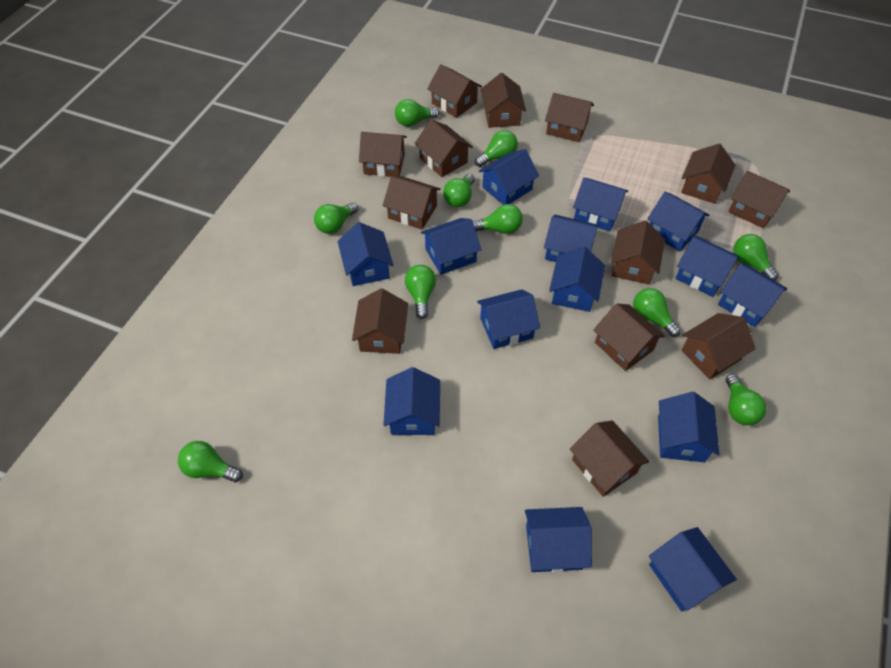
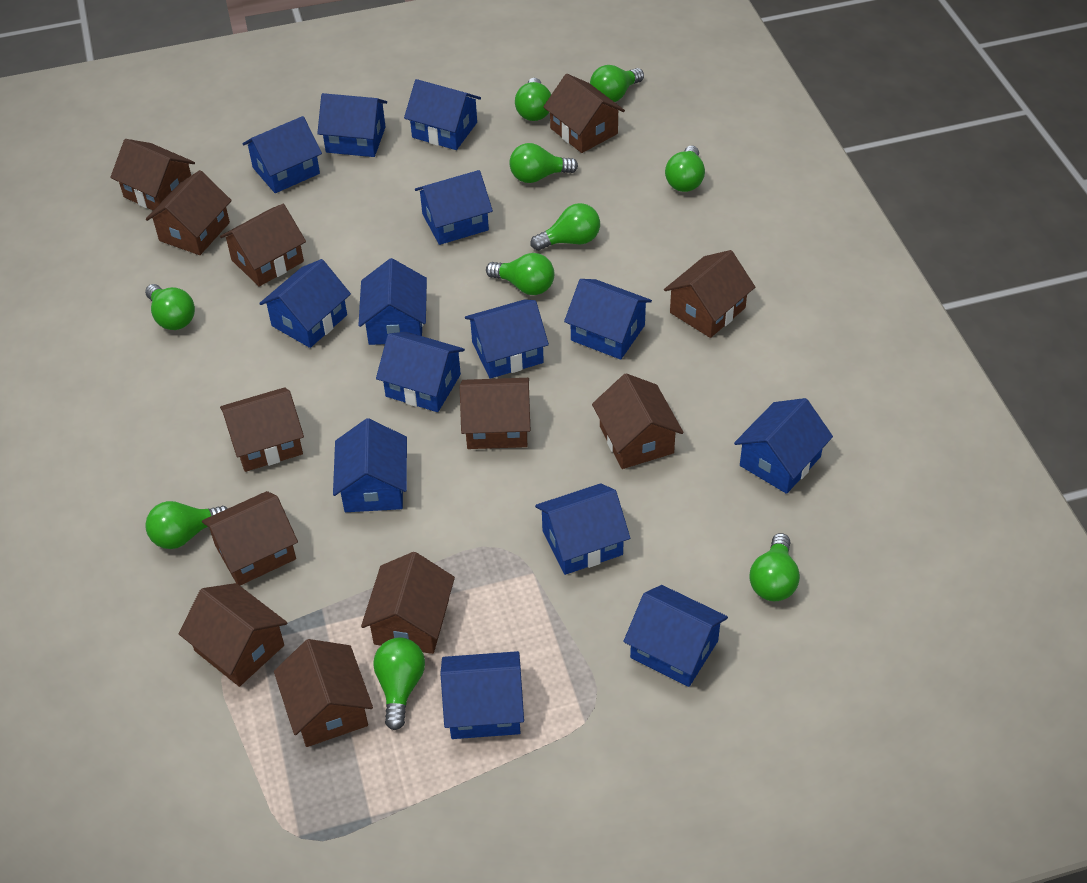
brown house: 13 -> 12

